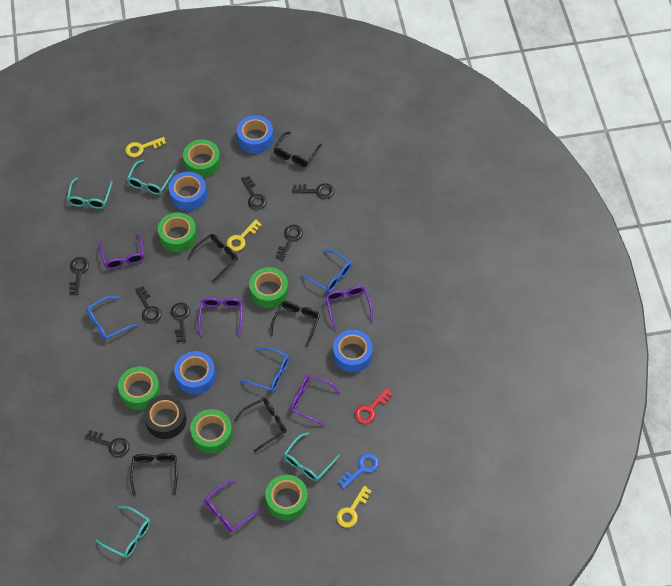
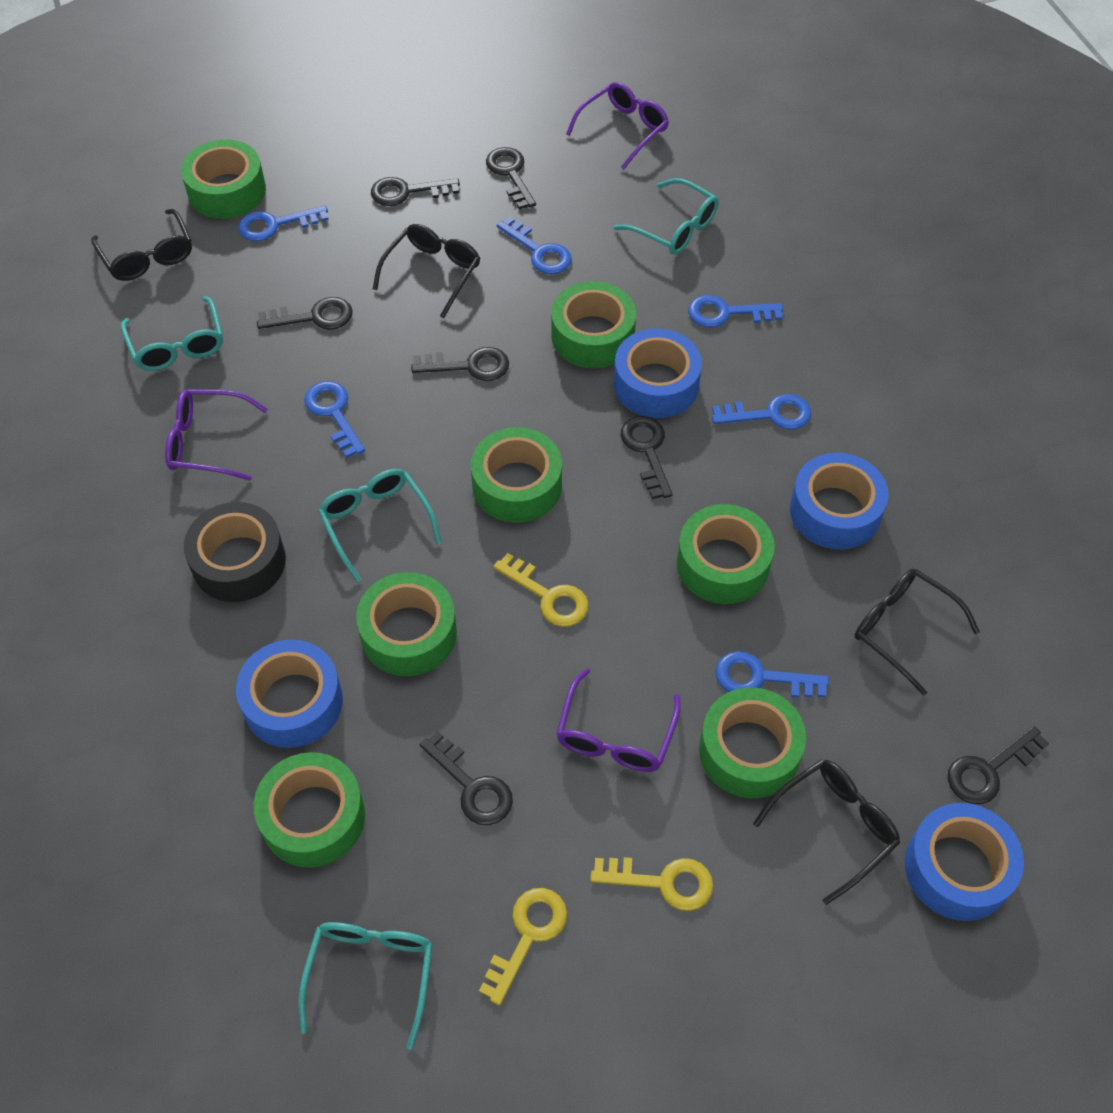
black glasses: 5 -> 4
blue glasses: 3 -> 0
blue key: 1 -> 6
green tape: 6 -> 7
purple glasses: 5 -> 3
red key: 1 -> 0

